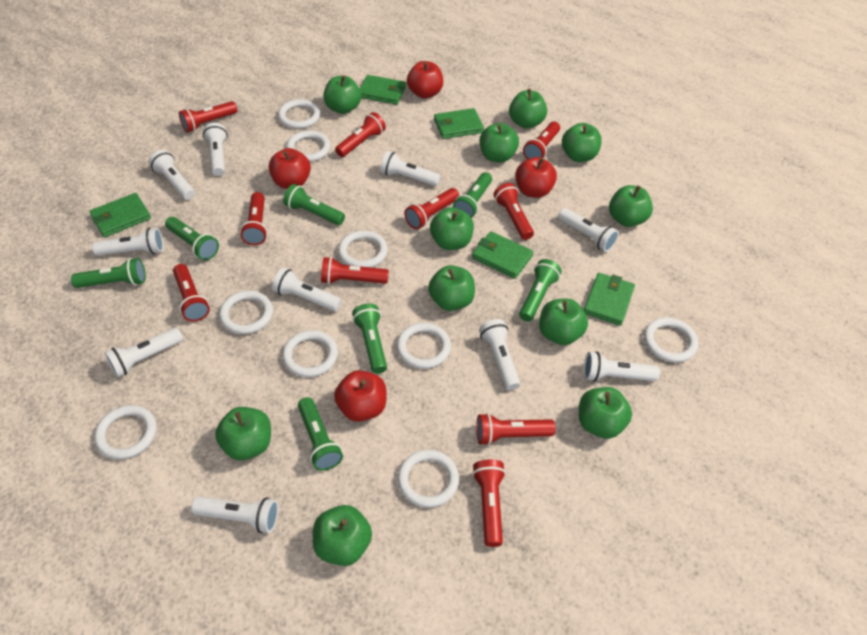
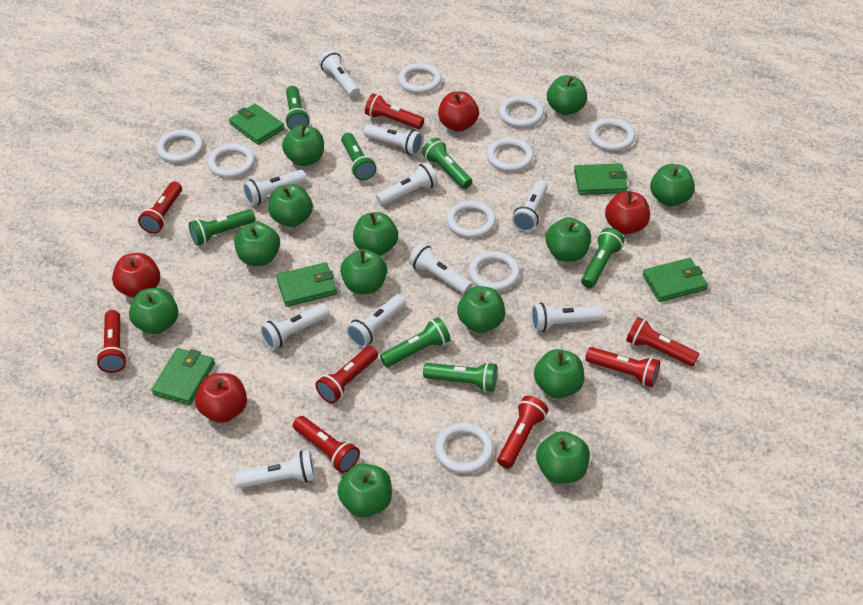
green apple: 11 -> 13
red flashlight: 10 -> 8

